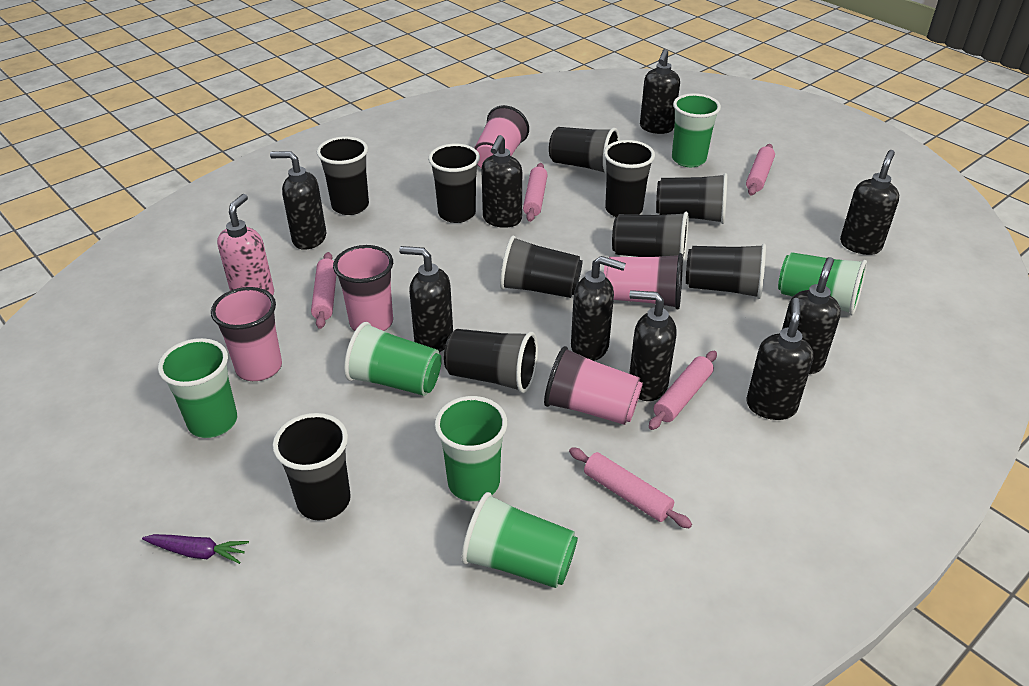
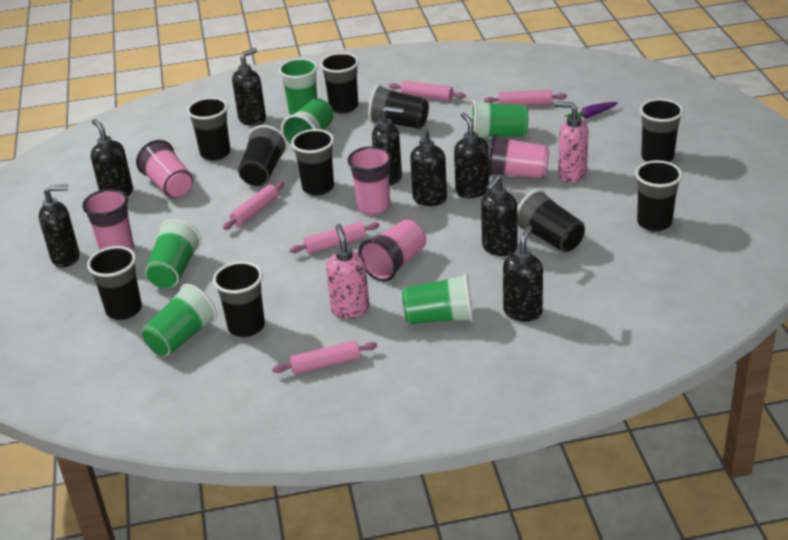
black soap dispenser: 9 -> 8
pink soap dispenser: 1 -> 2

